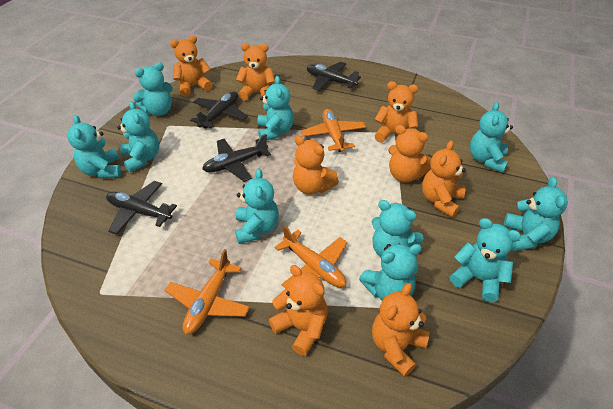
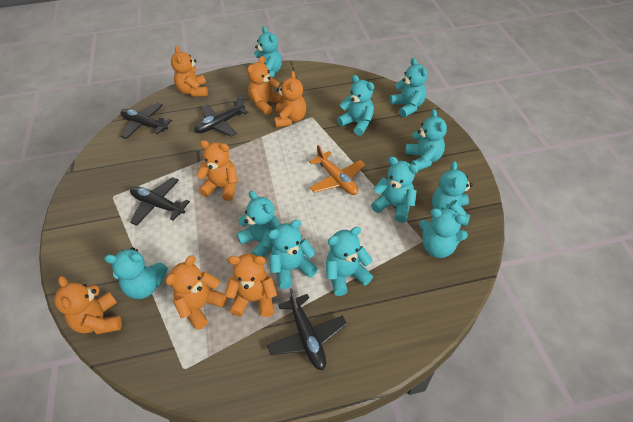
orange plane: 3 -> 1
orange teddy bear: 8 -> 7
turquoise teddy bear: 10 -> 11

